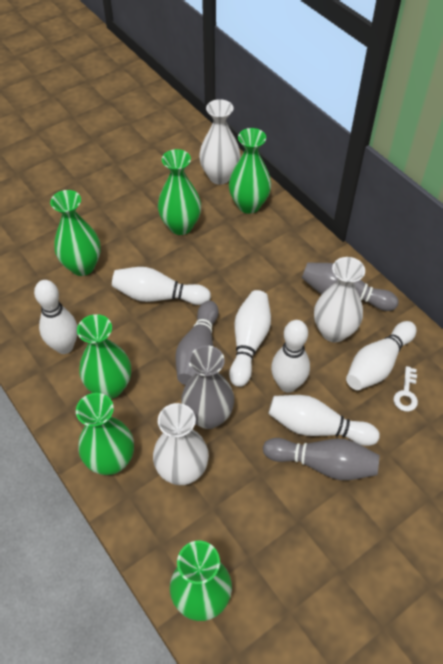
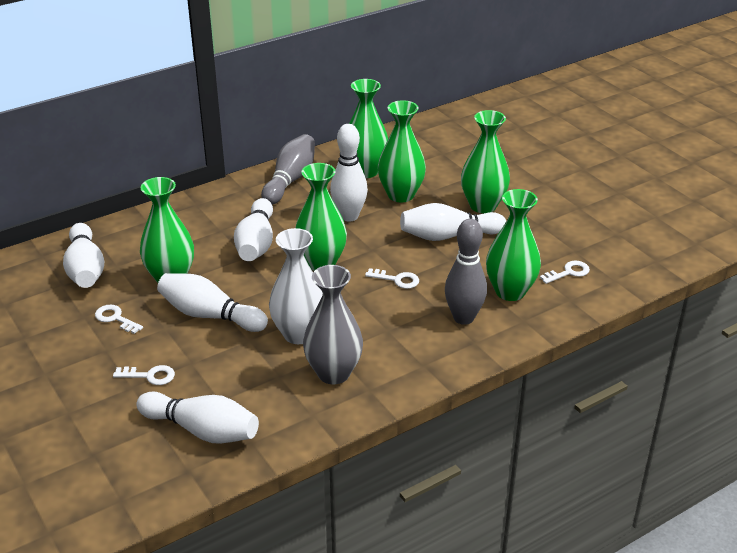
grey bowling pin: 3 -> 2
white key: 1 -> 4
white vase: 3 -> 1

